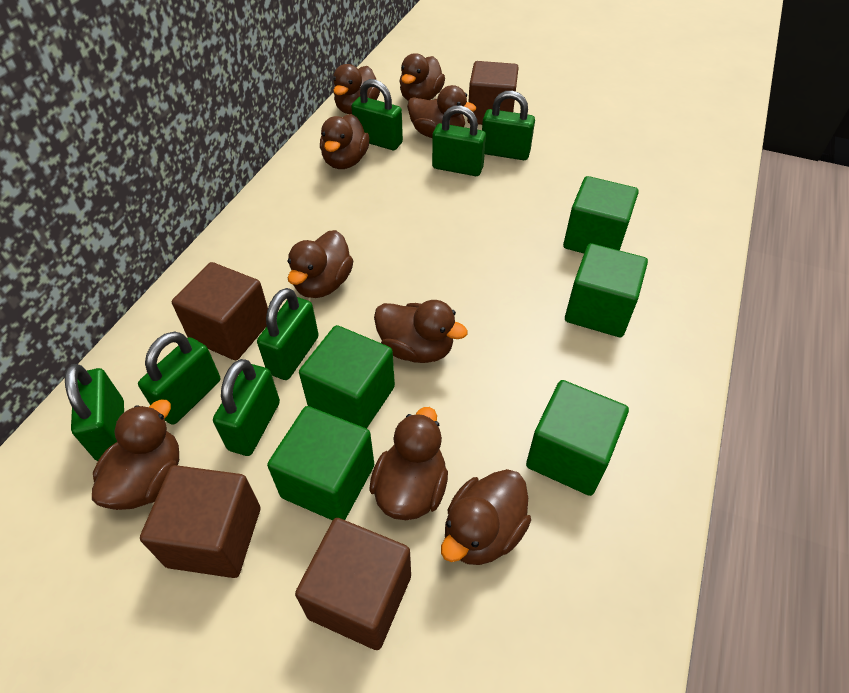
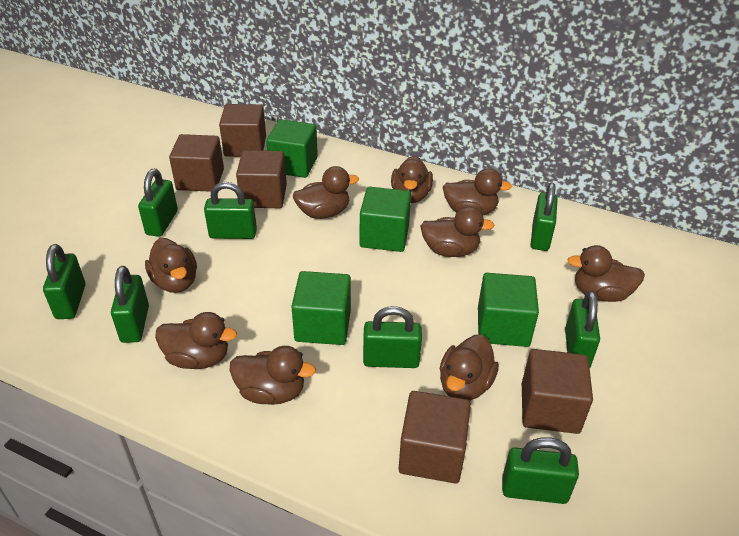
brown cube: 4 -> 5
green cube: 5 -> 4
green padlock: 7 -> 8

